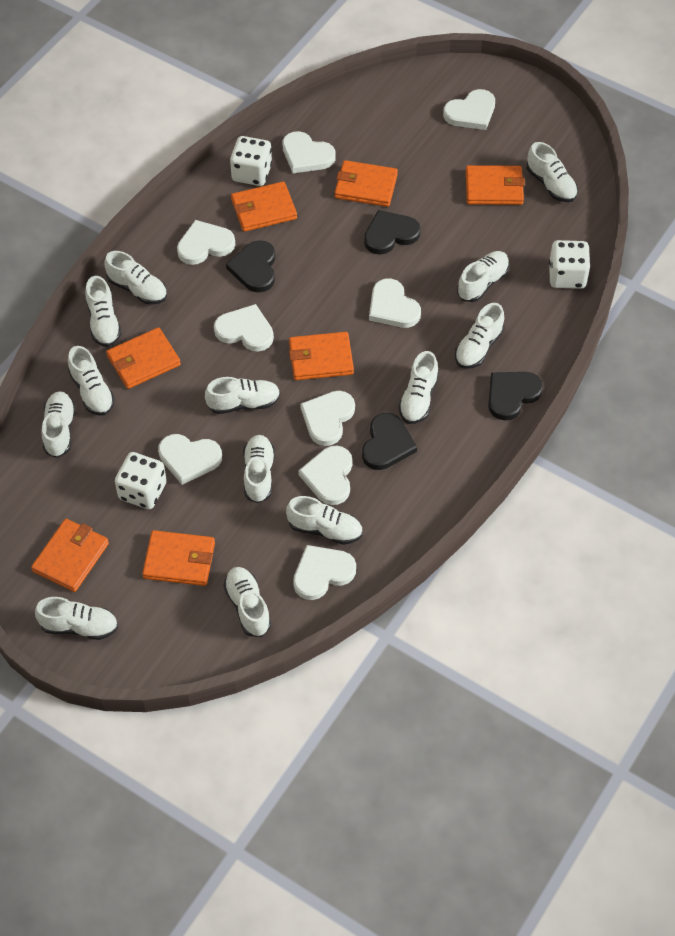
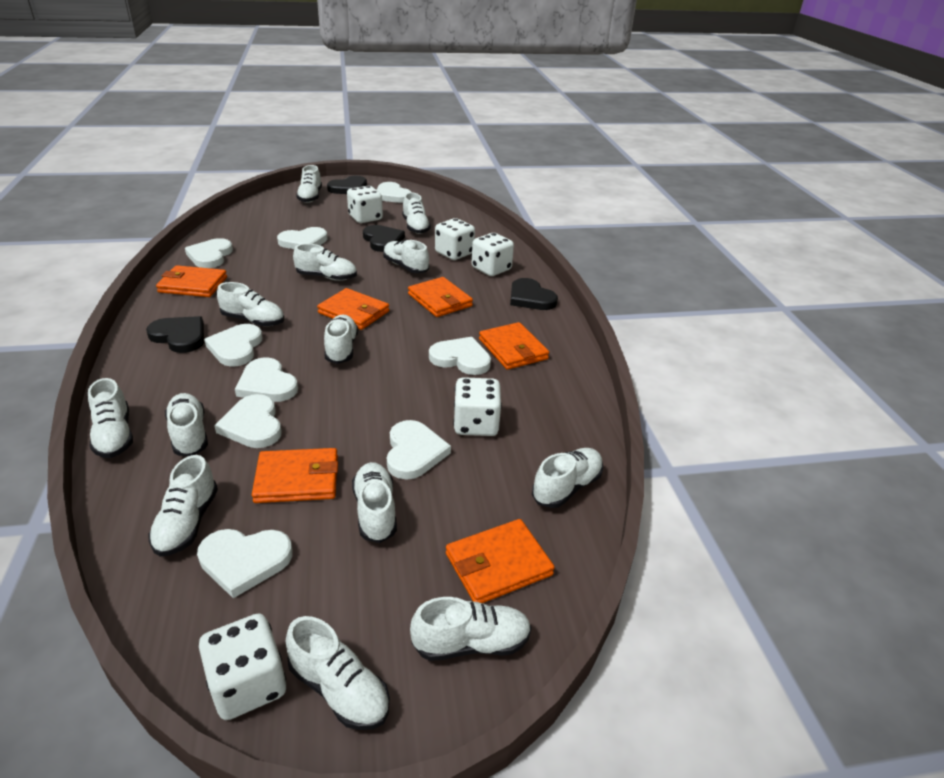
orange wallet: 7 -> 6
white dice: 3 -> 5

